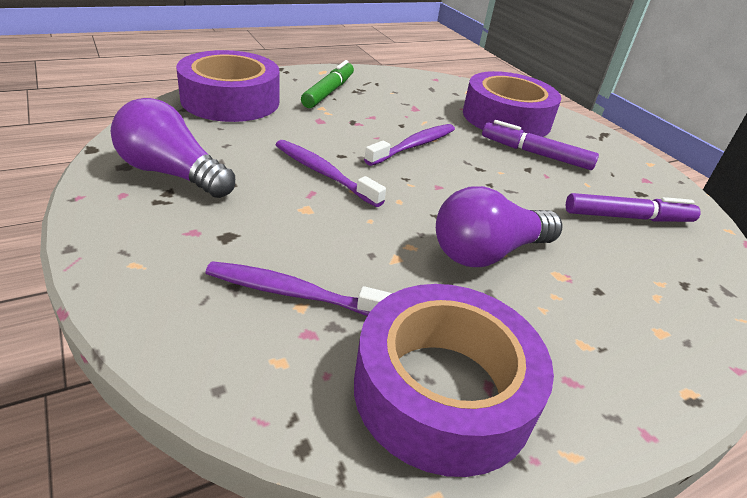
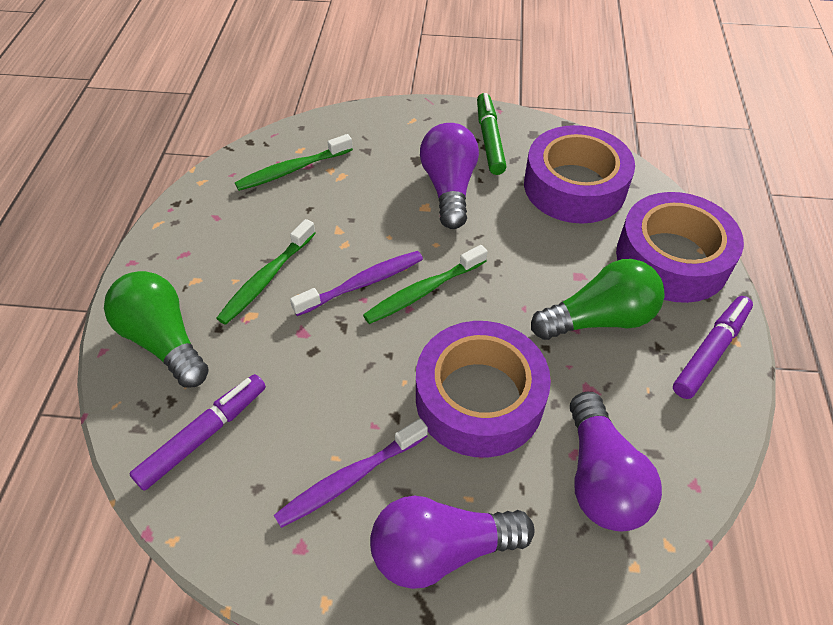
green light bulb: 0 -> 2
green toothbrush: 0 -> 3
purple light bulb: 2 -> 3
purple toothbrush: 3 -> 2

